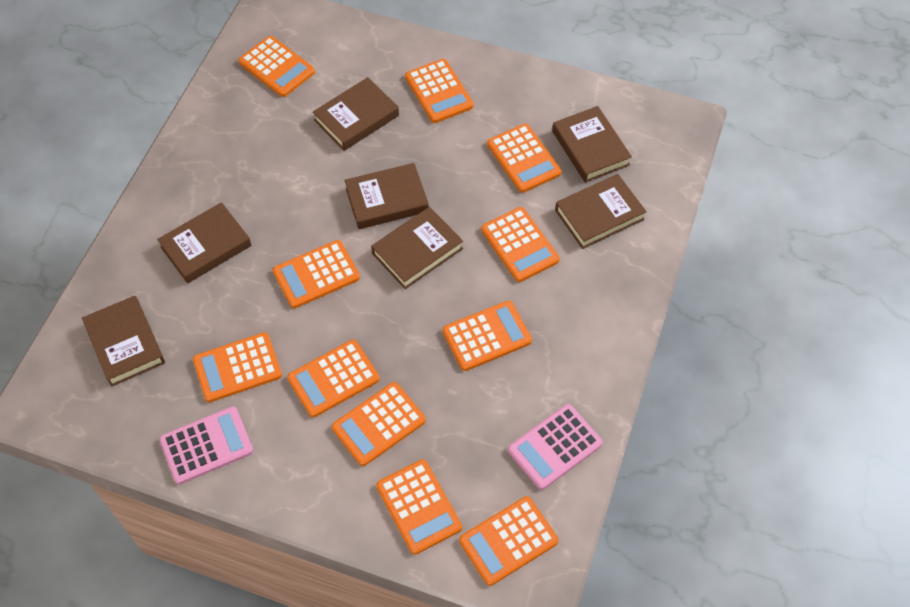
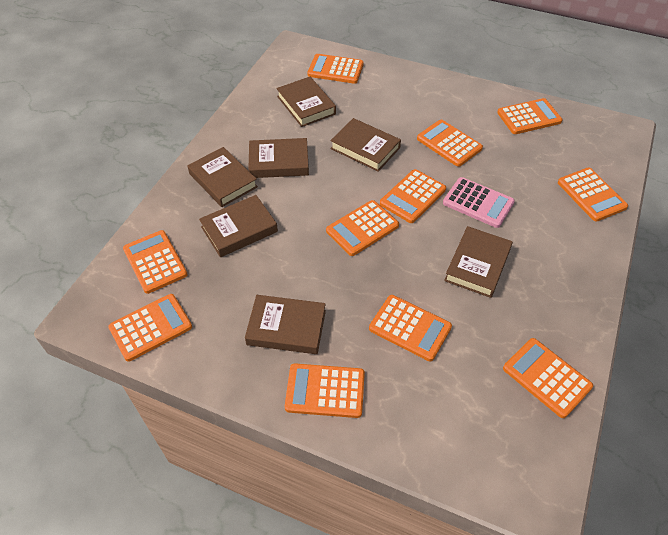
pink calculator: 2 -> 1

